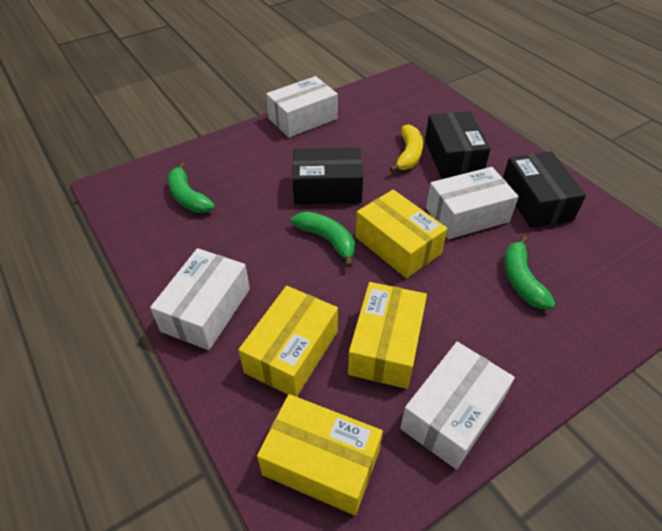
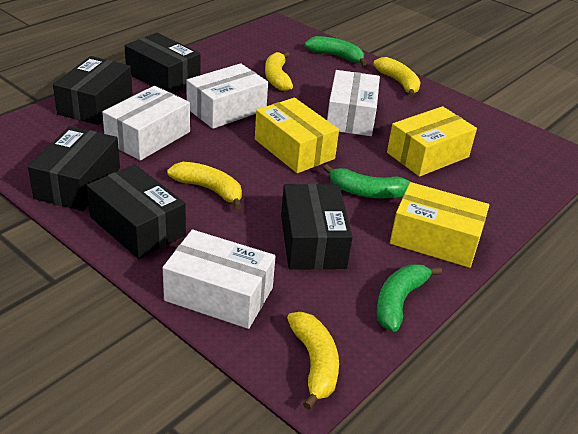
black box: 3 -> 5
yellow banana: 1 -> 4
yellow box: 4 -> 3

